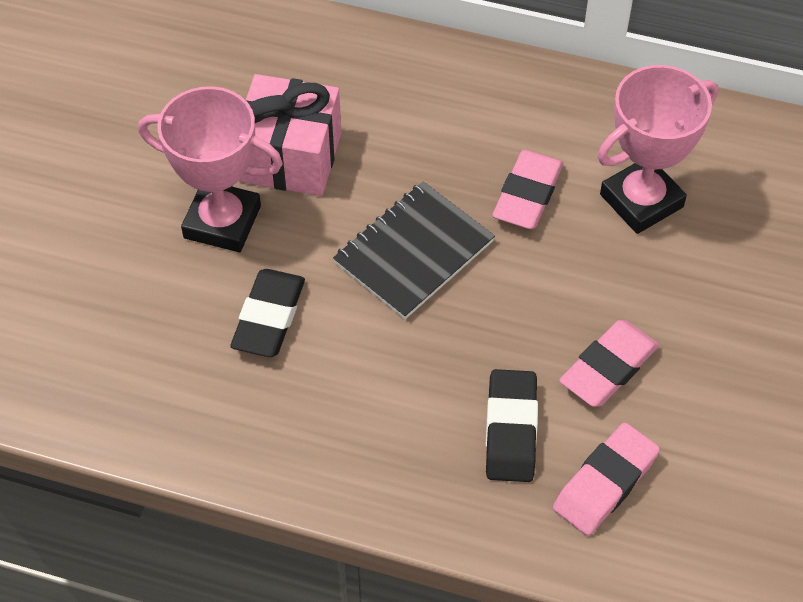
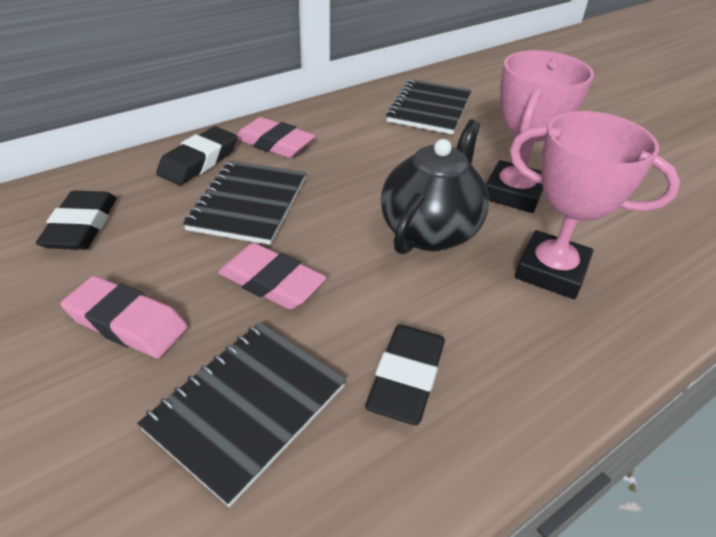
black eraser: 2 -> 3
black notebook: 1 -> 3
black teapot: 0 -> 1
pink gift: 1 -> 0

